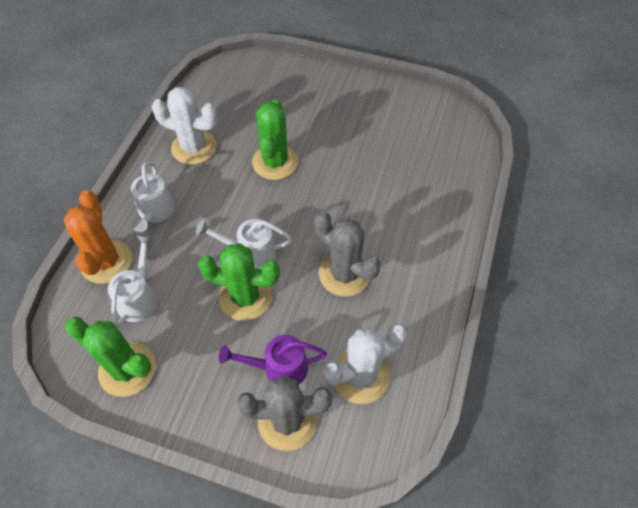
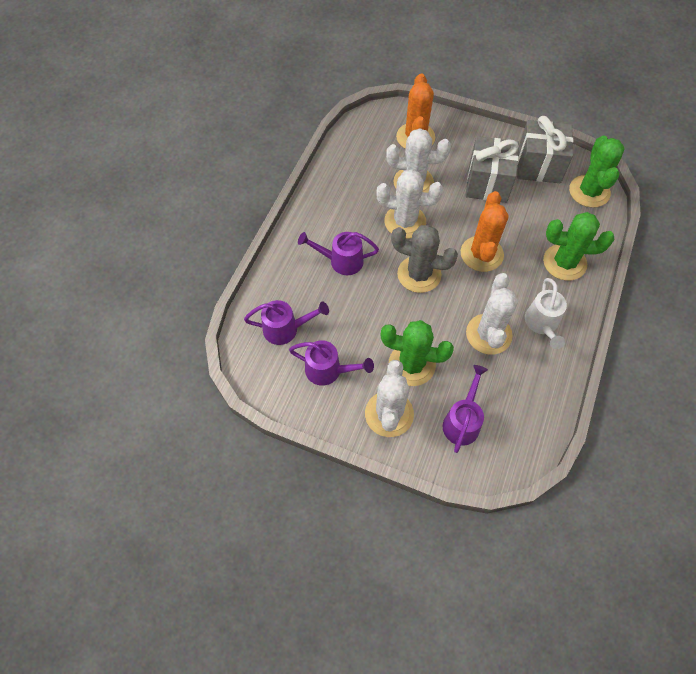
grey cactus: 2 -> 1
grey gift: 0 -> 2
orange cactus: 1 -> 2
purple watering can: 1 -> 4
white cactus: 2 -> 4
white watering can: 3 -> 1

